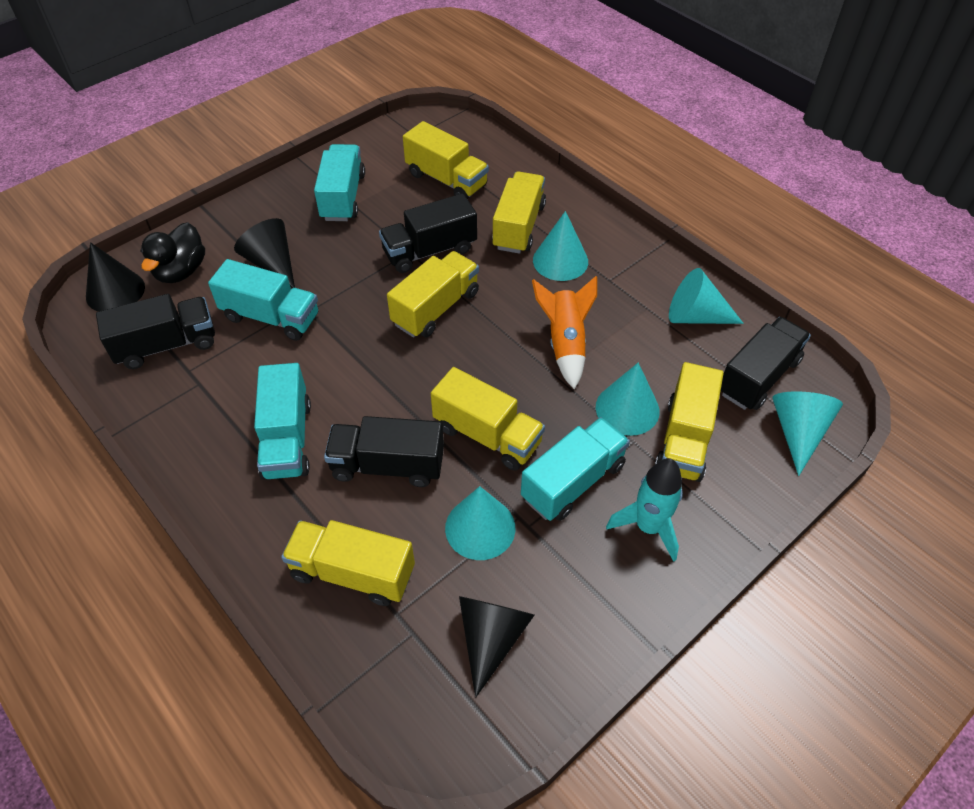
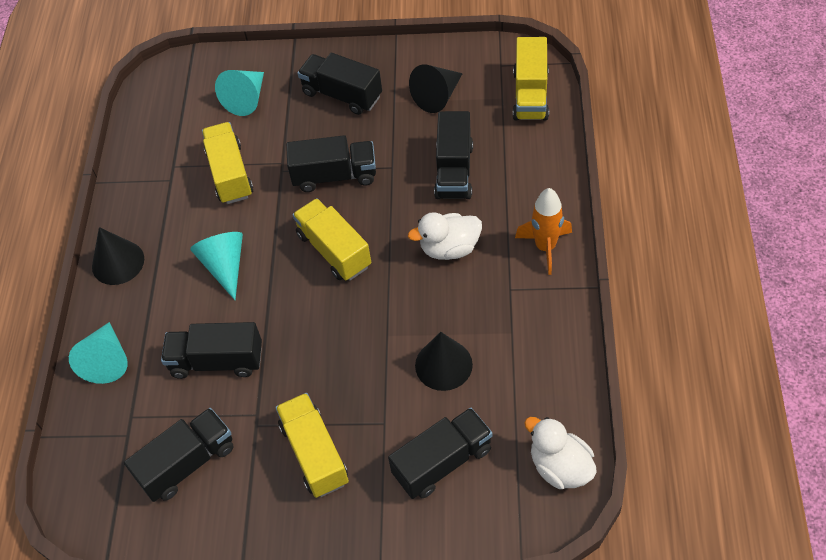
black duck: 1 -> 0
black truck: 4 -> 6
turquoise cone: 5 -> 3
turquoise rocket: 1 -> 0
turquoise truck: 4 -> 0
white duck: 0 -> 2
yellow truck: 6 -> 4

